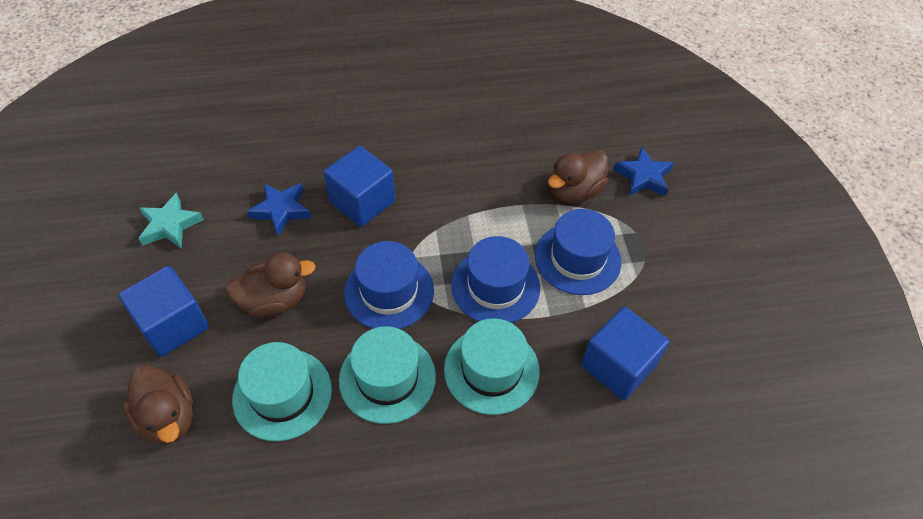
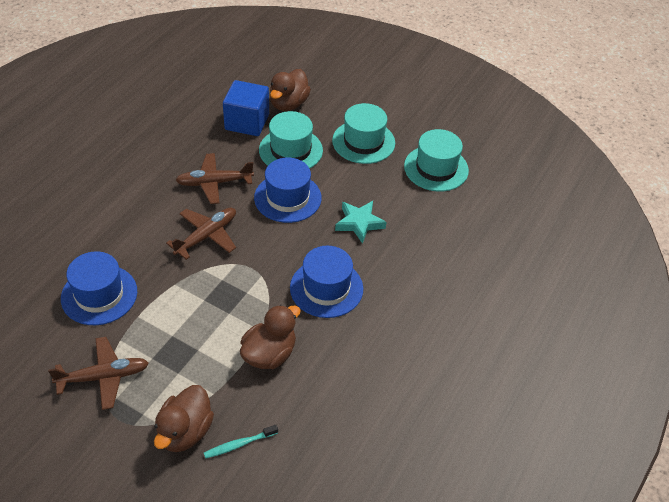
blue cube: 3 -> 1
blue star: 2 -> 0
brown plane: 0 -> 3
turquoise toothbrush: 0 -> 1

